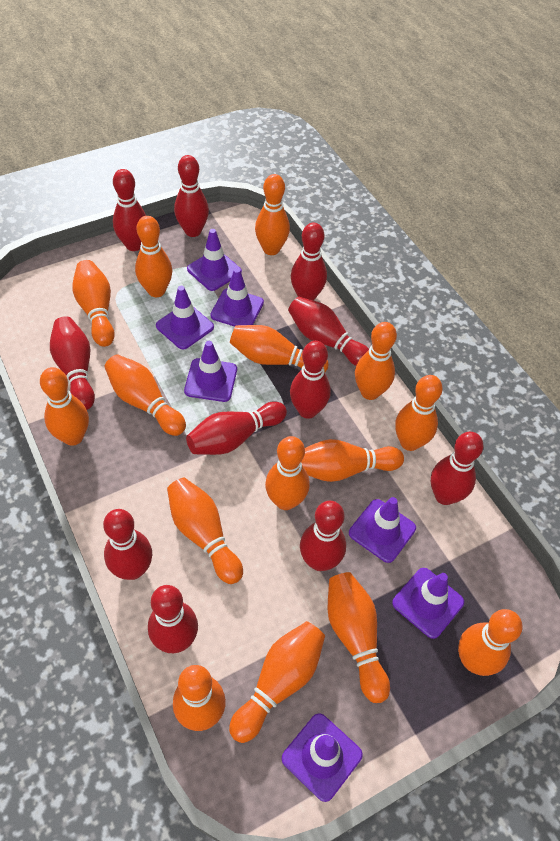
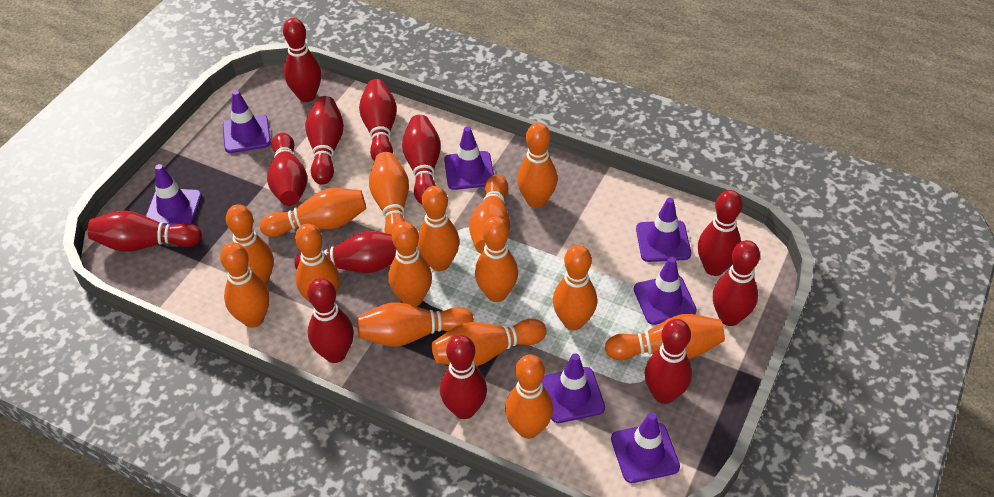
red bowling pin: 11 -> 12

